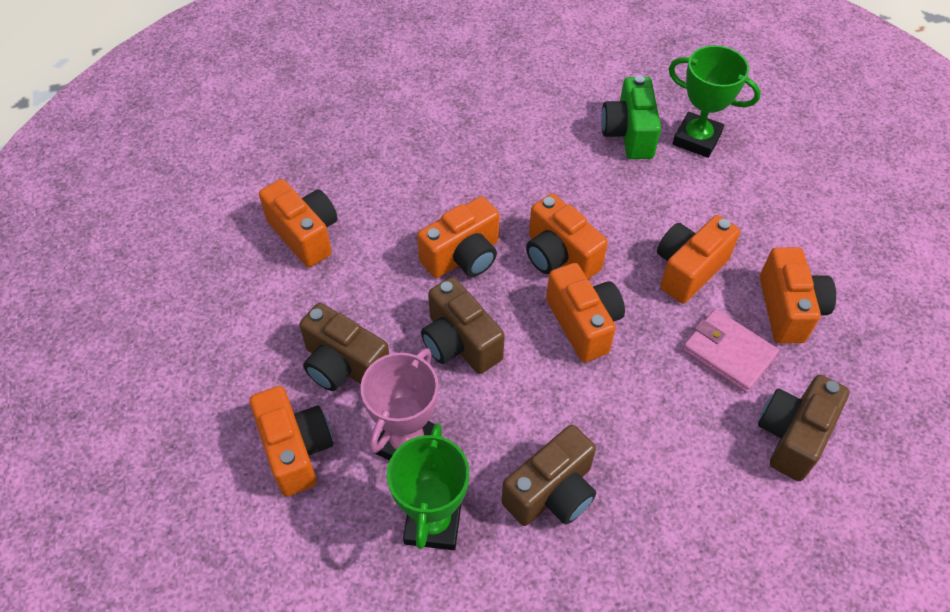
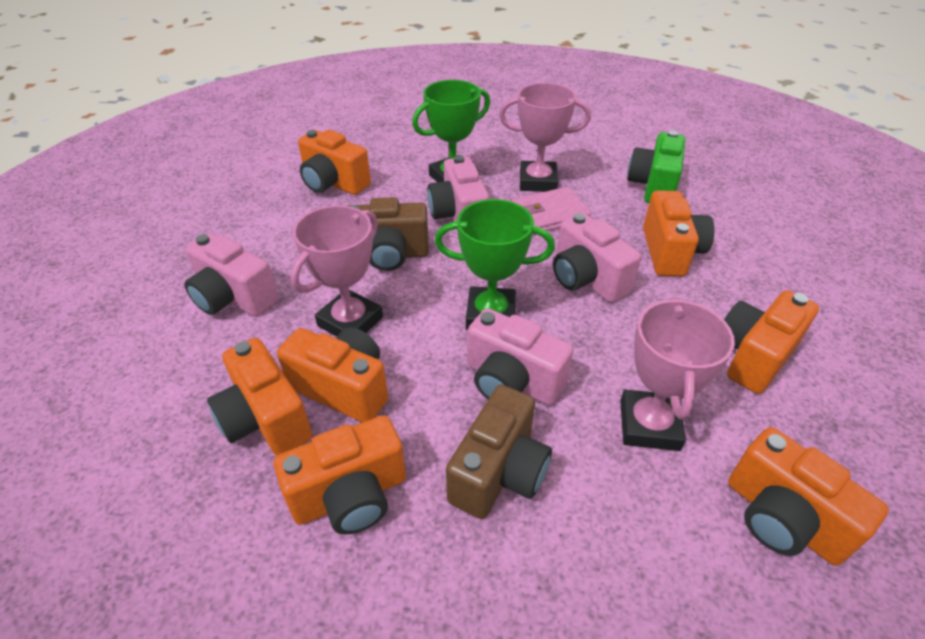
brown camera: 4 -> 2
pink camera: 0 -> 4
pink trophy: 1 -> 3

